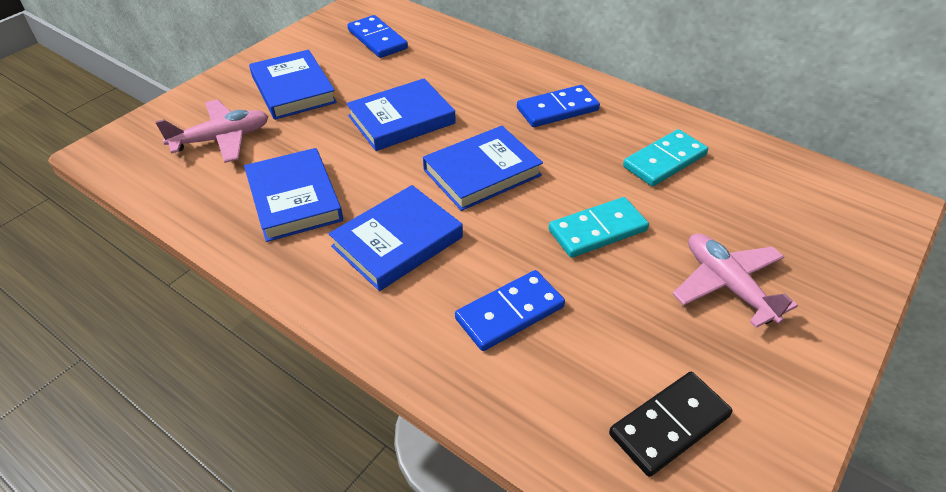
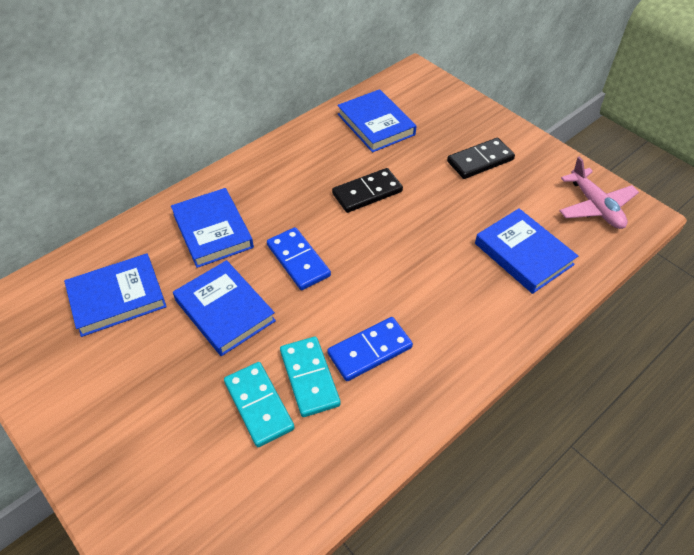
black domino: 1 -> 2
blue domino: 3 -> 2
pink plane: 2 -> 1

